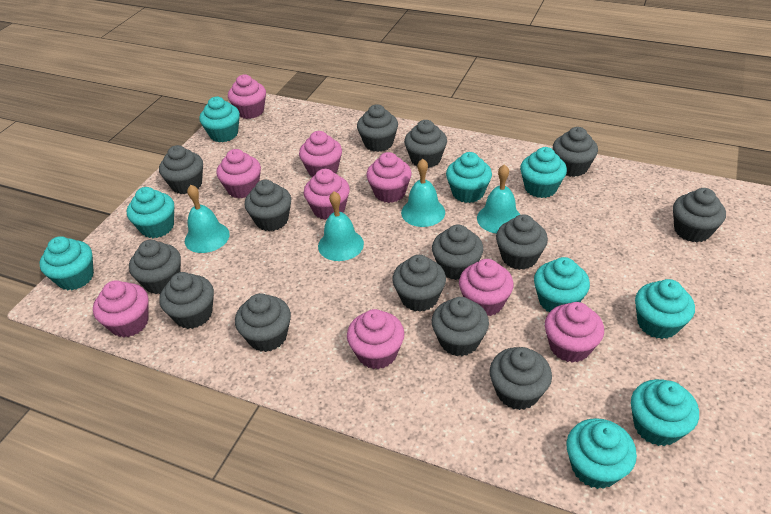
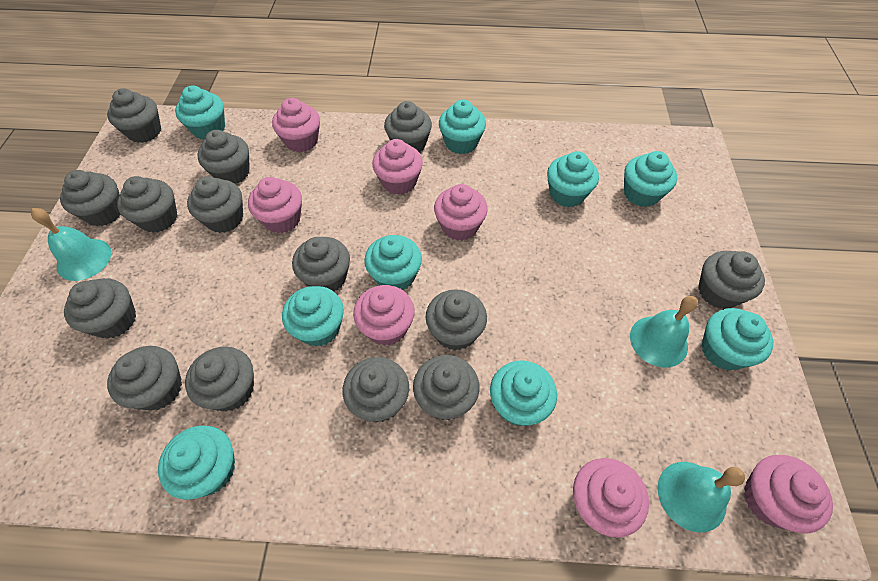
pink cupcake: 9 -> 7
turquoise bell: 4 -> 3

